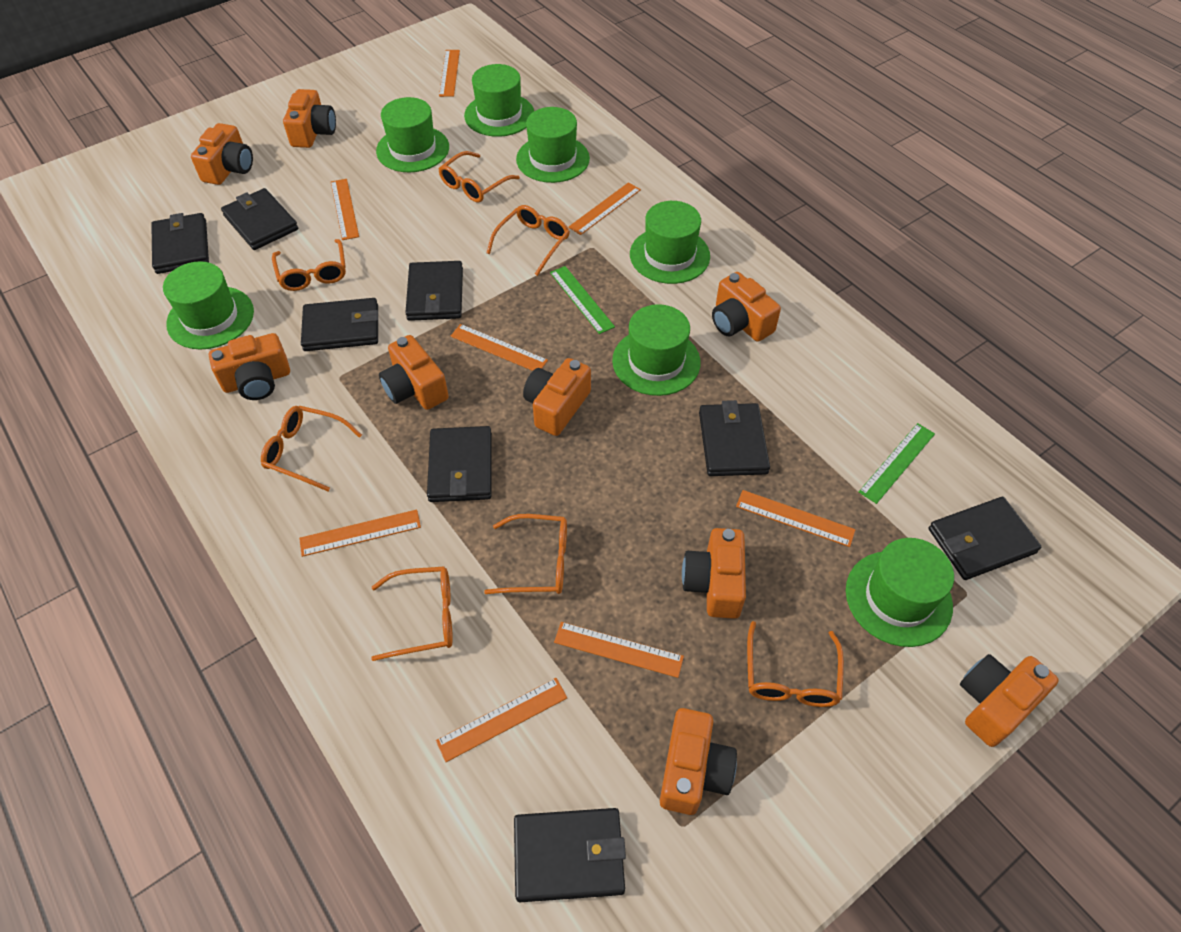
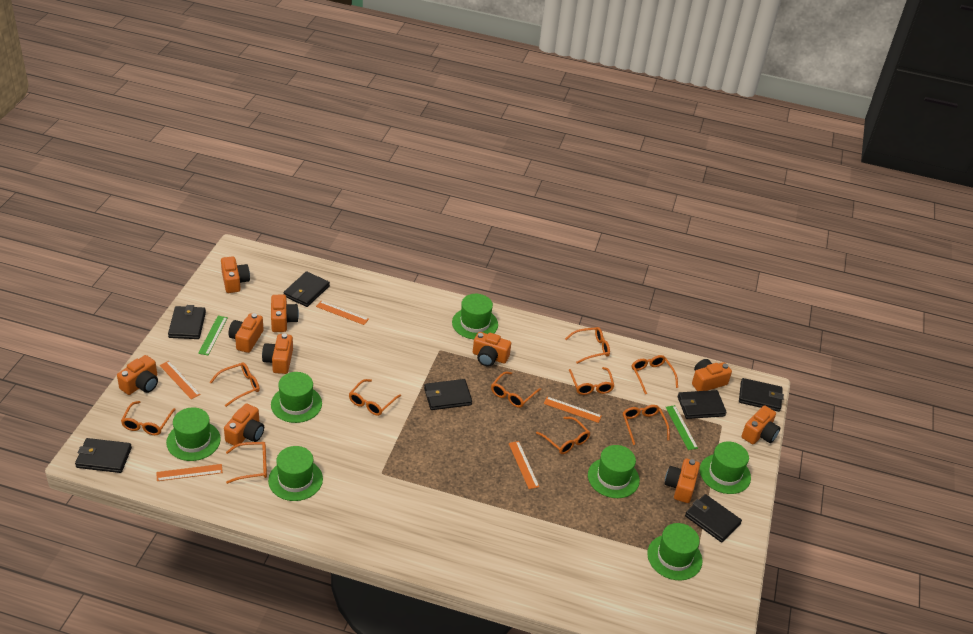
black wallet: 8 -> 7
orange camera: 9 -> 10
orange glasses: 7 -> 10
orange ruler: 8 -> 5

